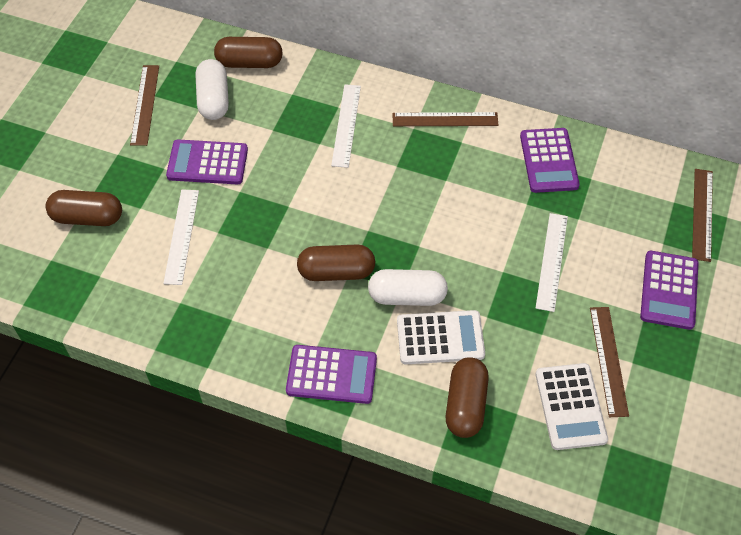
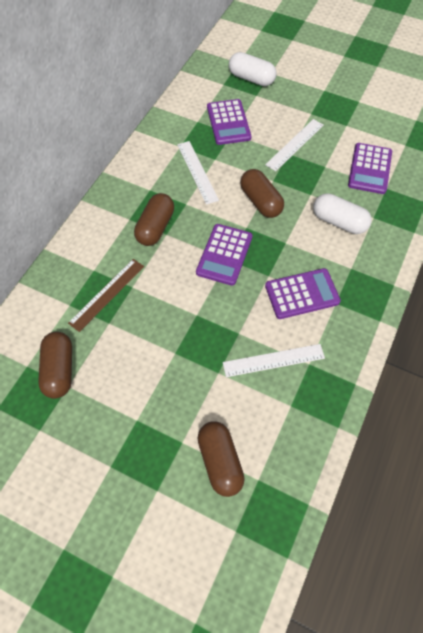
brown ruler: 4 -> 1
white calculator: 2 -> 0

